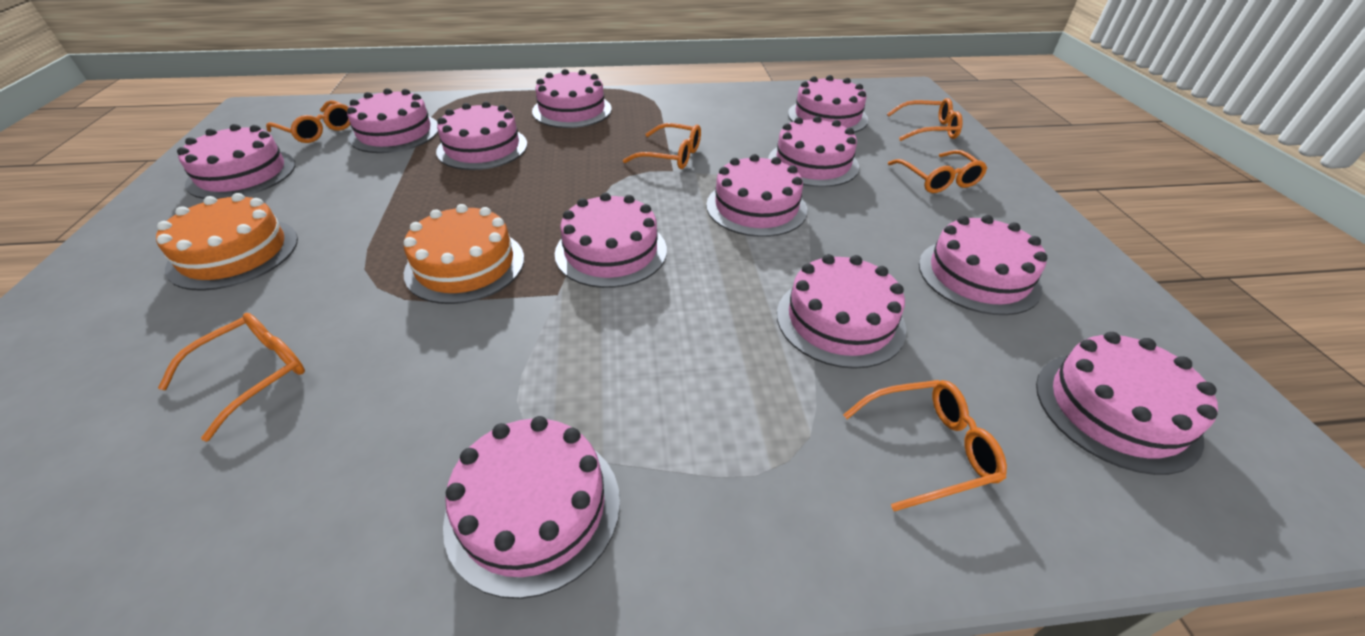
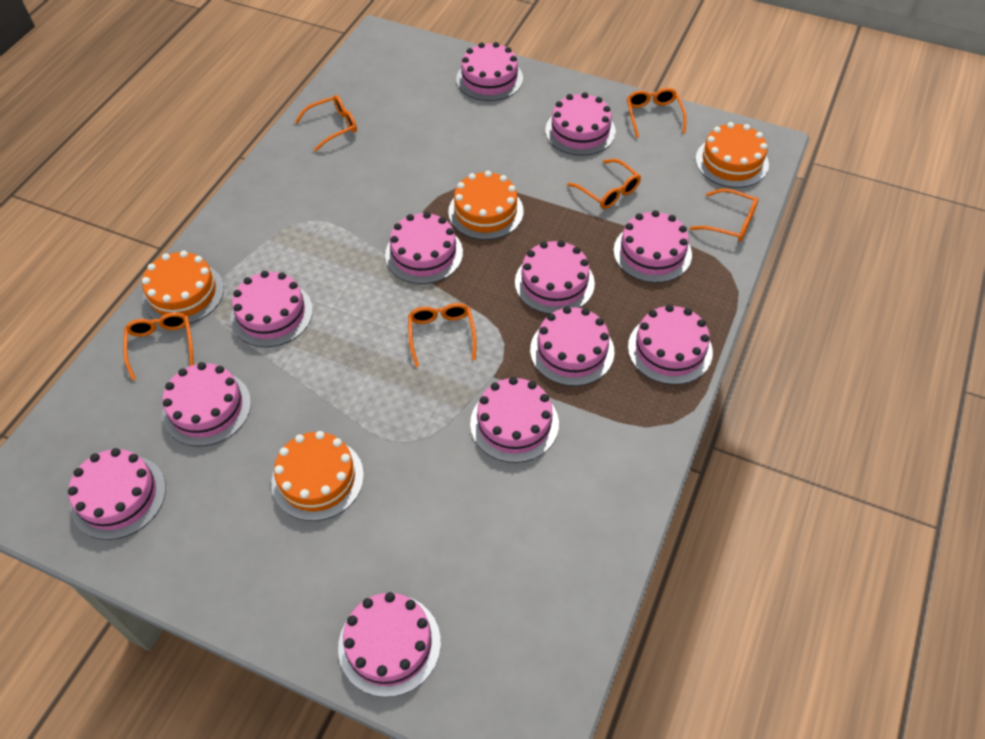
orange cake: 2 -> 4

